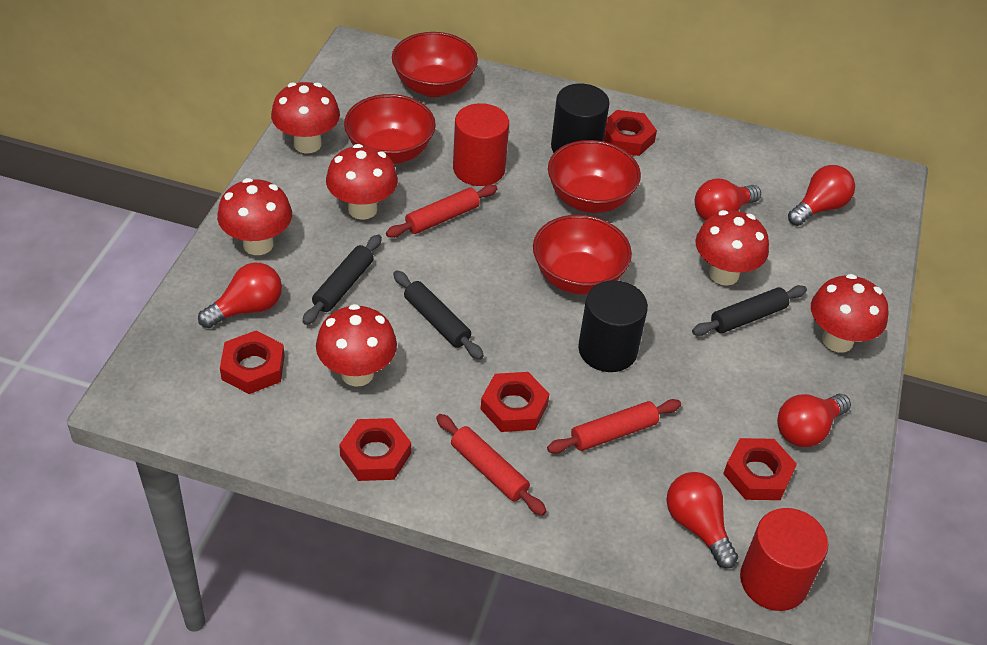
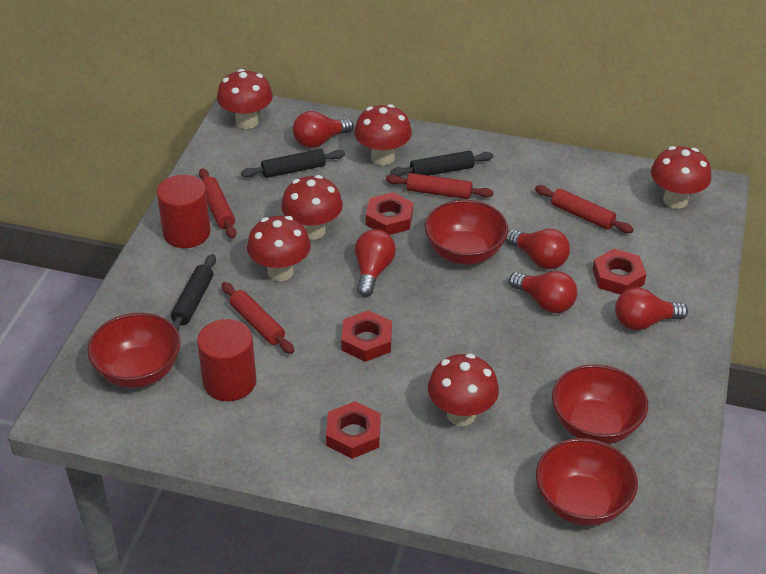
black cylinder: 2 -> 0
red nut: 5 -> 4
red rolling pin: 3 -> 4

